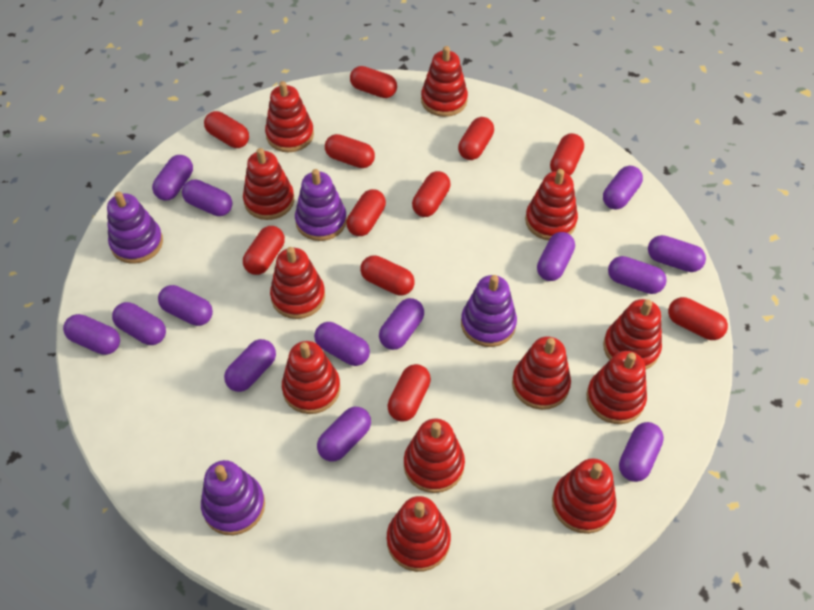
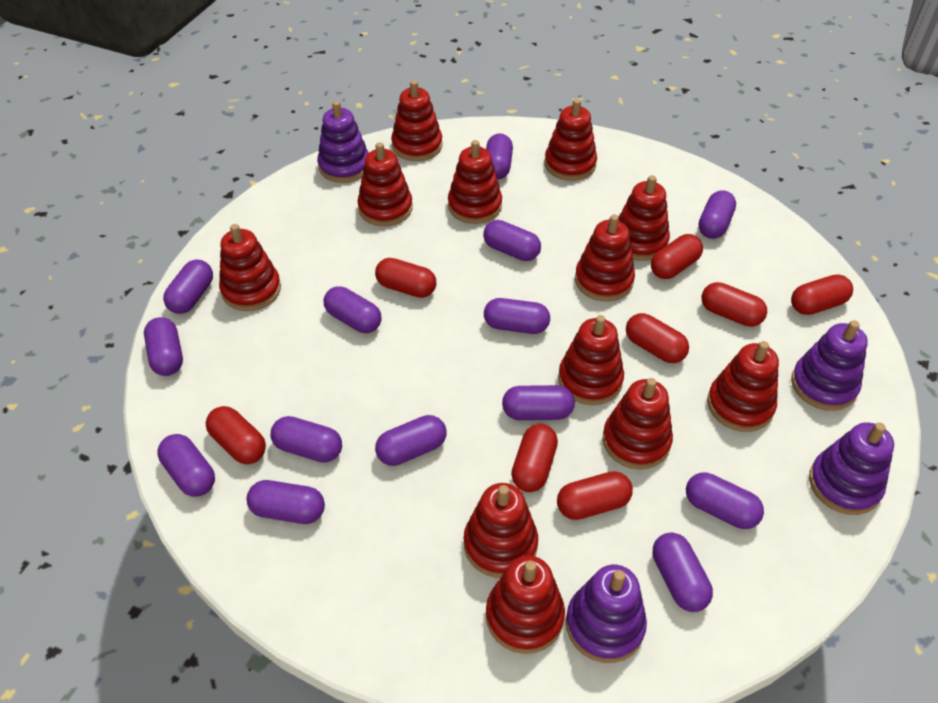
red capsule: 11 -> 8

